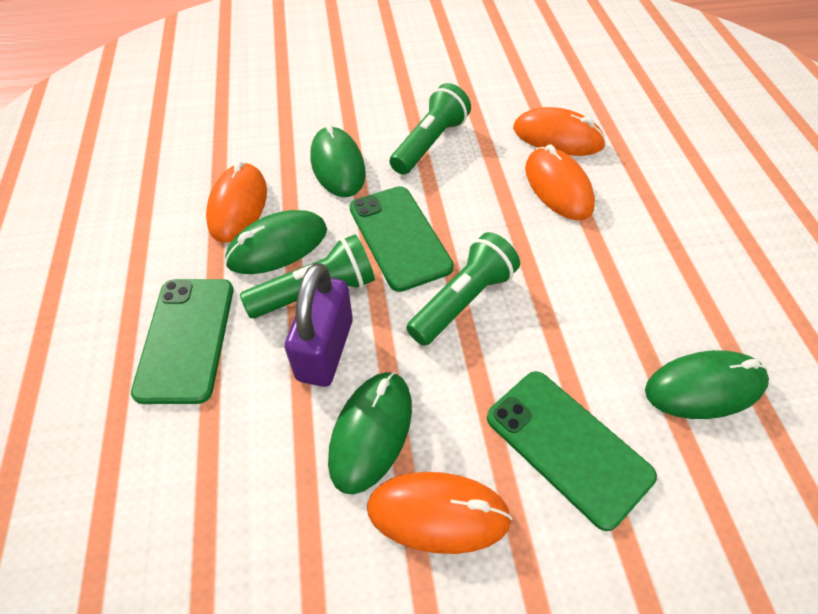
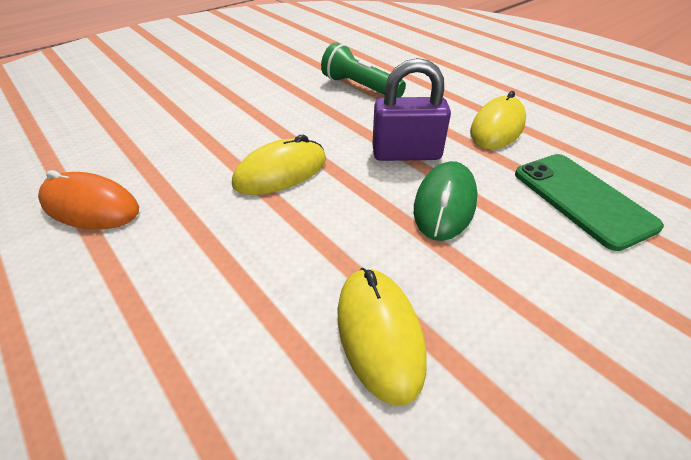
green flashlight: 3 -> 1
green mouse: 4 -> 1
green phone: 3 -> 1
orange mouse: 4 -> 1
yellow mouse: 0 -> 3

